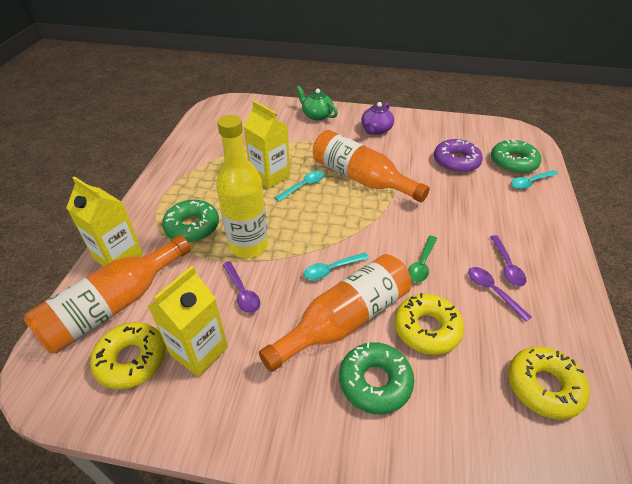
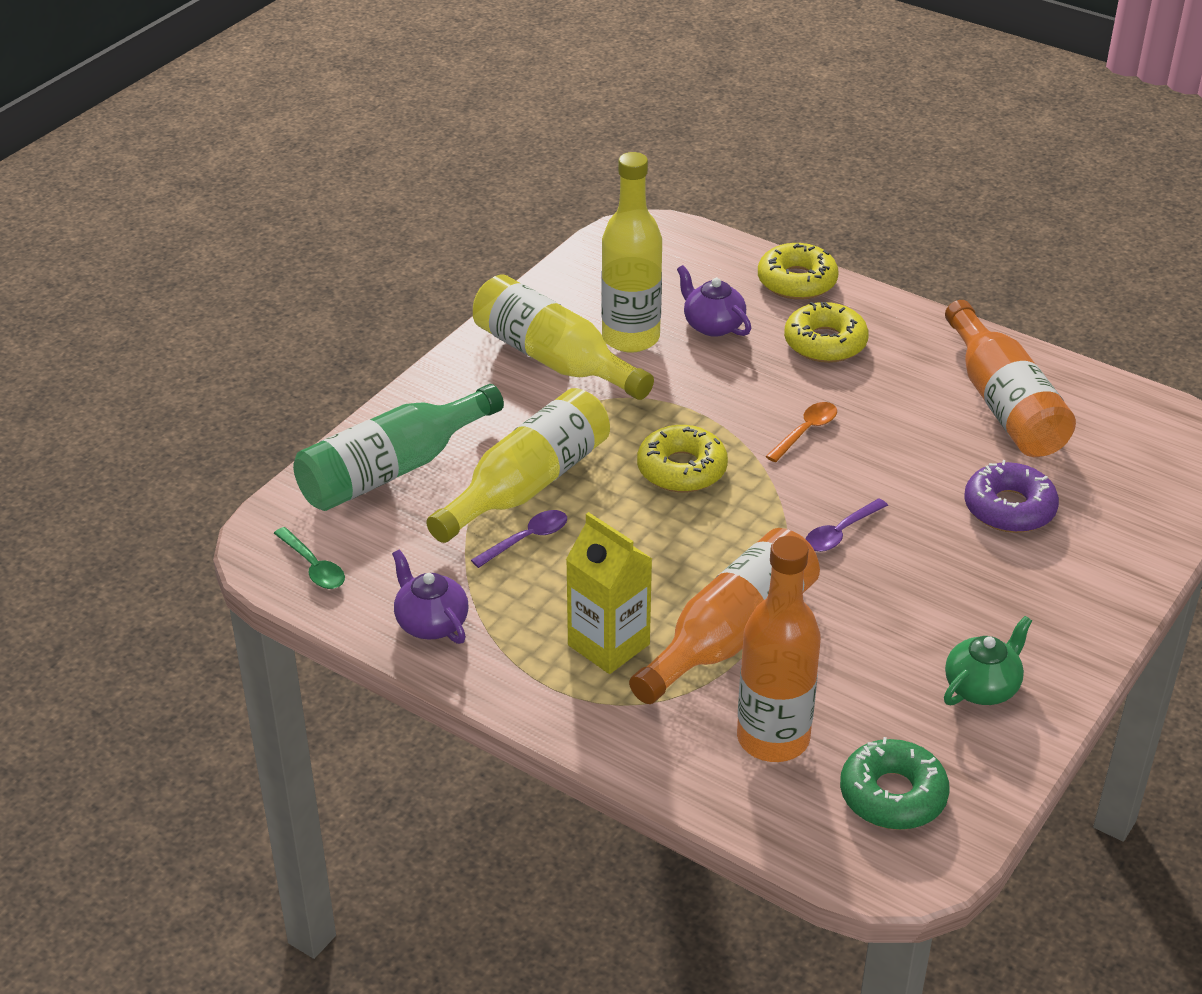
green bottle: 0 -> 1
green donut: 3 -> 1
orange spoon: 0 -> 1
purple spoon: 3 -> 2
purple teapot: 1 -> 2
turquoise spoon: 3 -> 0
yellow bottle: 1 -> 3
yellow carton: 3 -> 1

